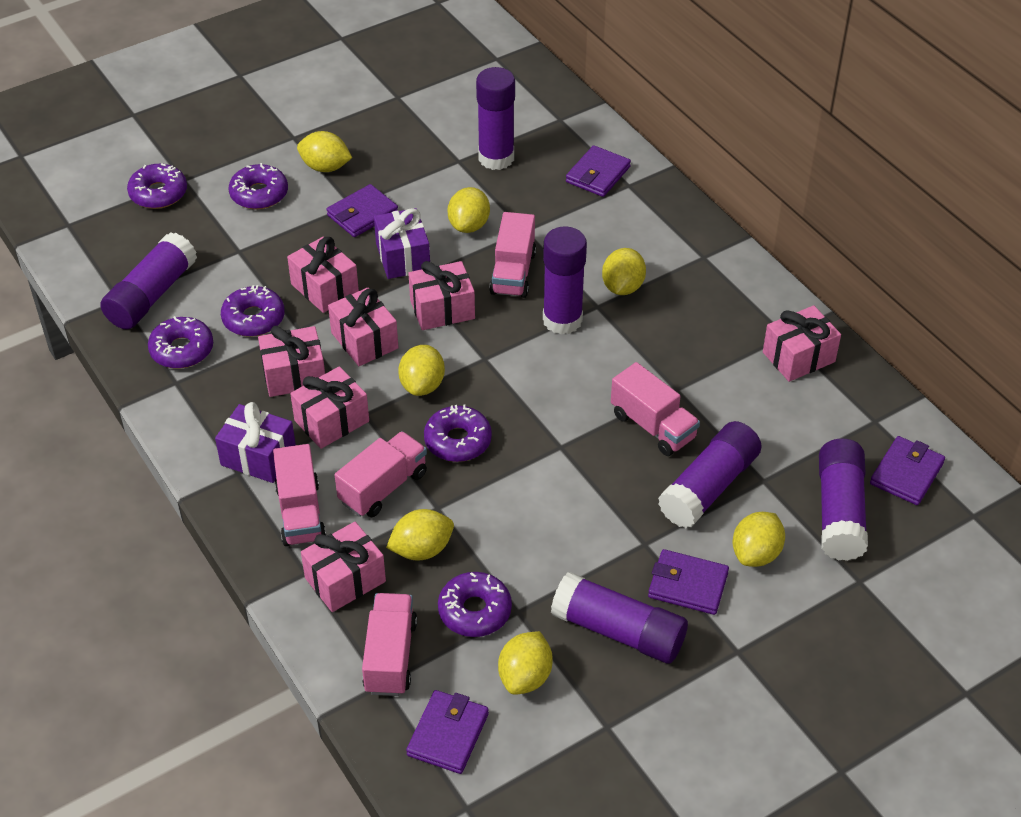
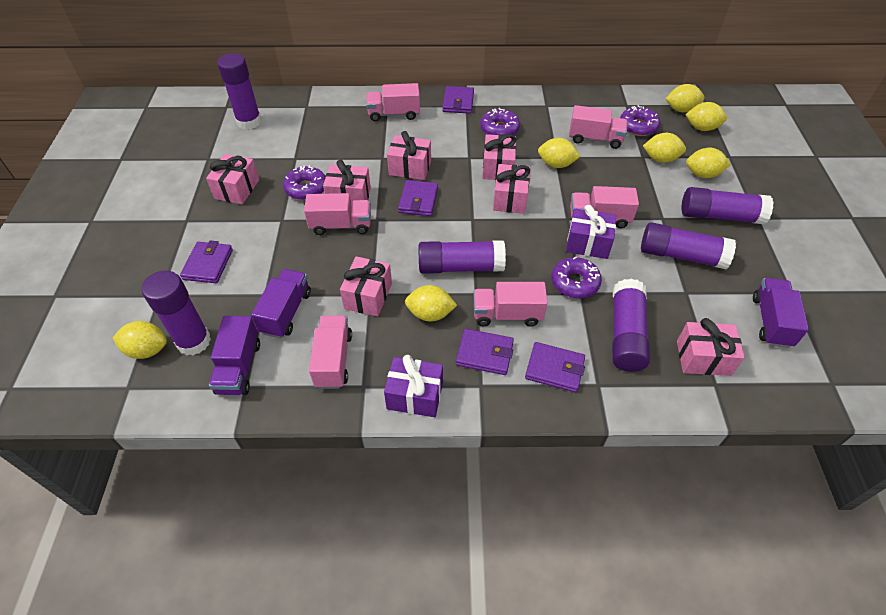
pink truck: 5 -> 6
purple donut: 6 -> 4
purple truck: 0 -> 3

